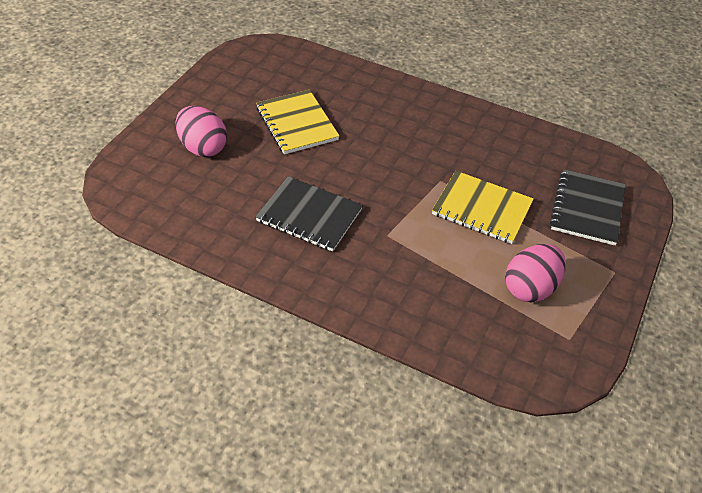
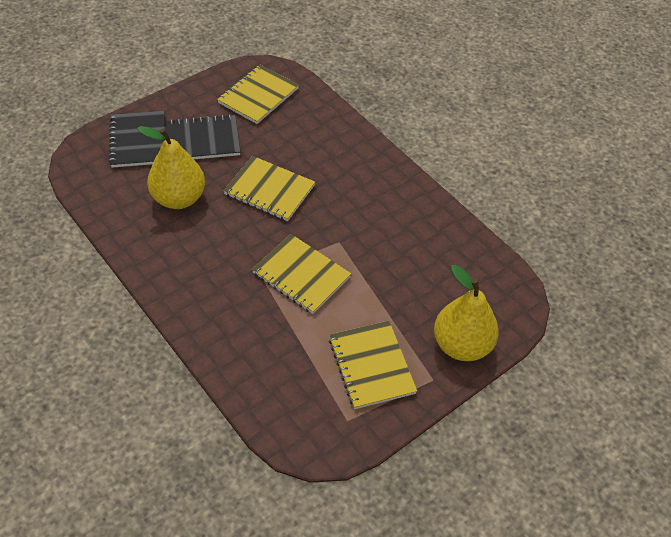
pink egg: 2 -> 0
yellow notebook: 2 -> 4
yellow pear: 0 -> 2

